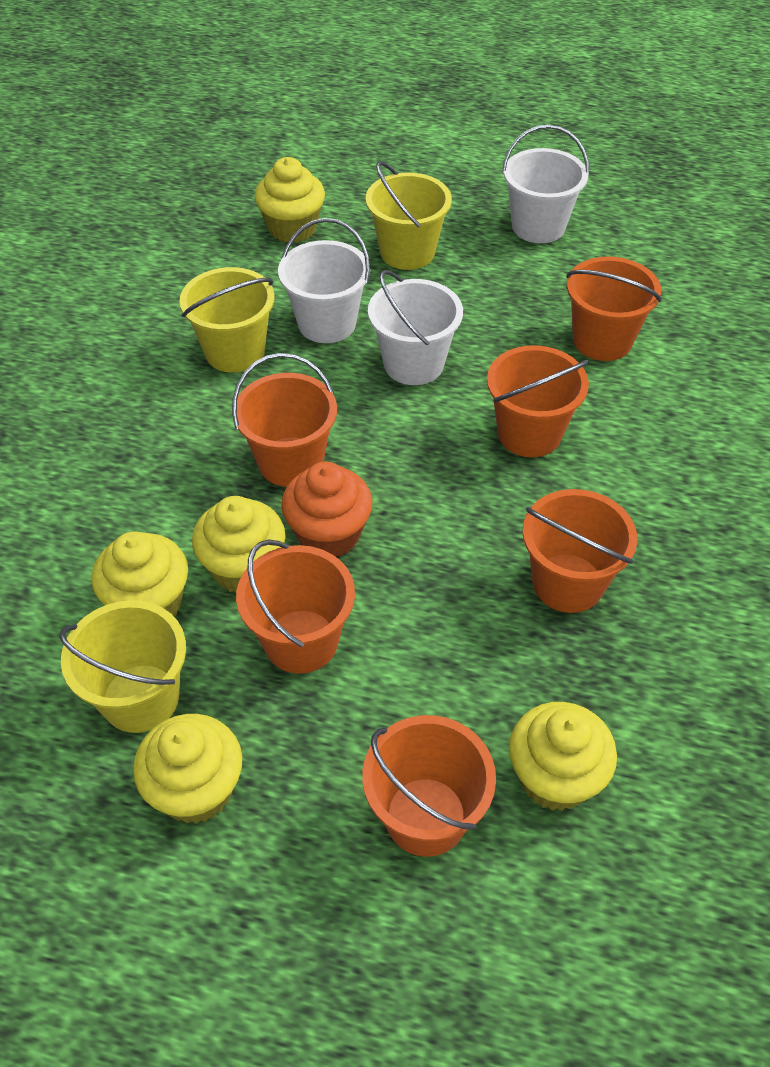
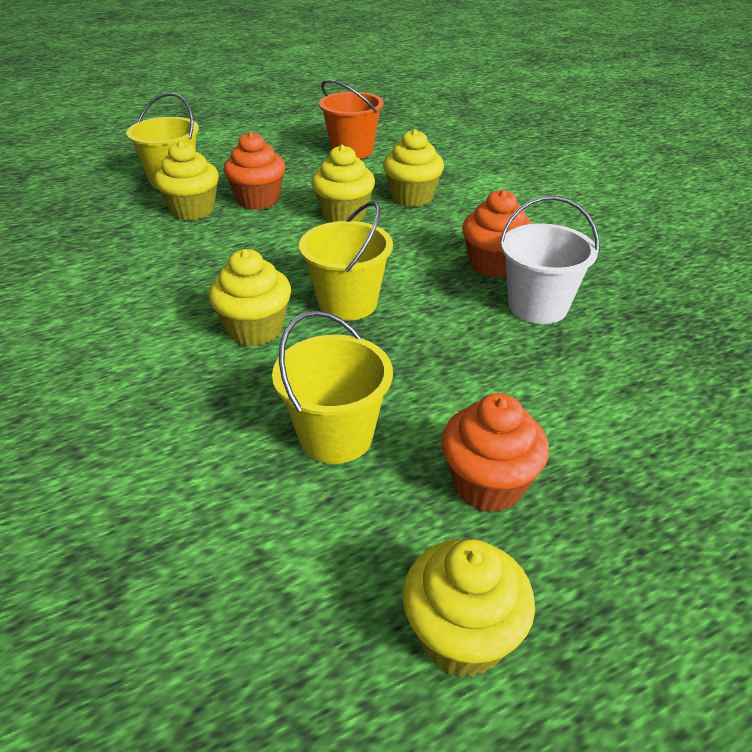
orange bucket: 6 -> 1
orange cupcake: 1 -> 3
white bucket: 3 -> 1

